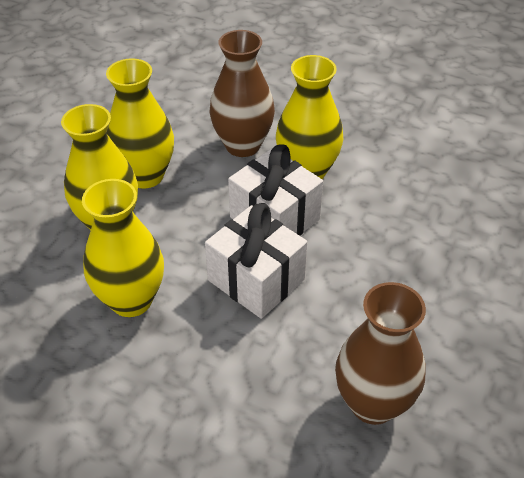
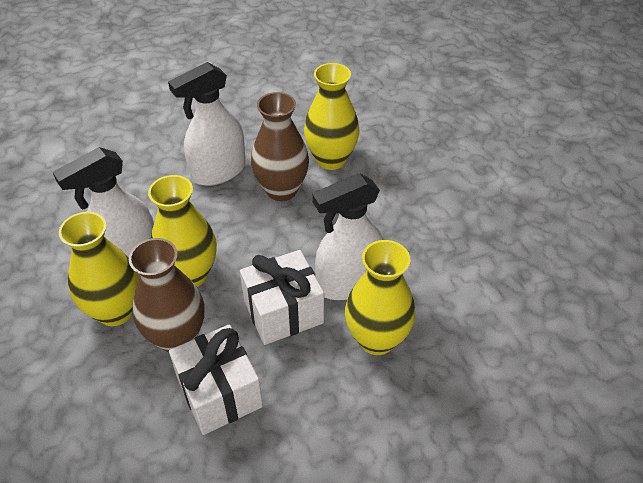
white spray bottle: 0 -> 3

